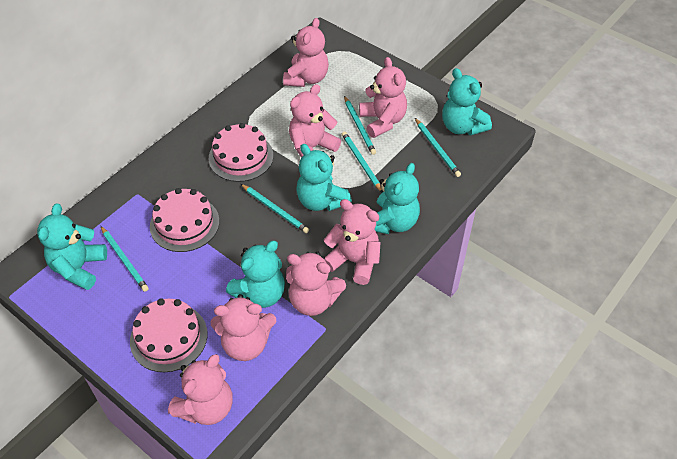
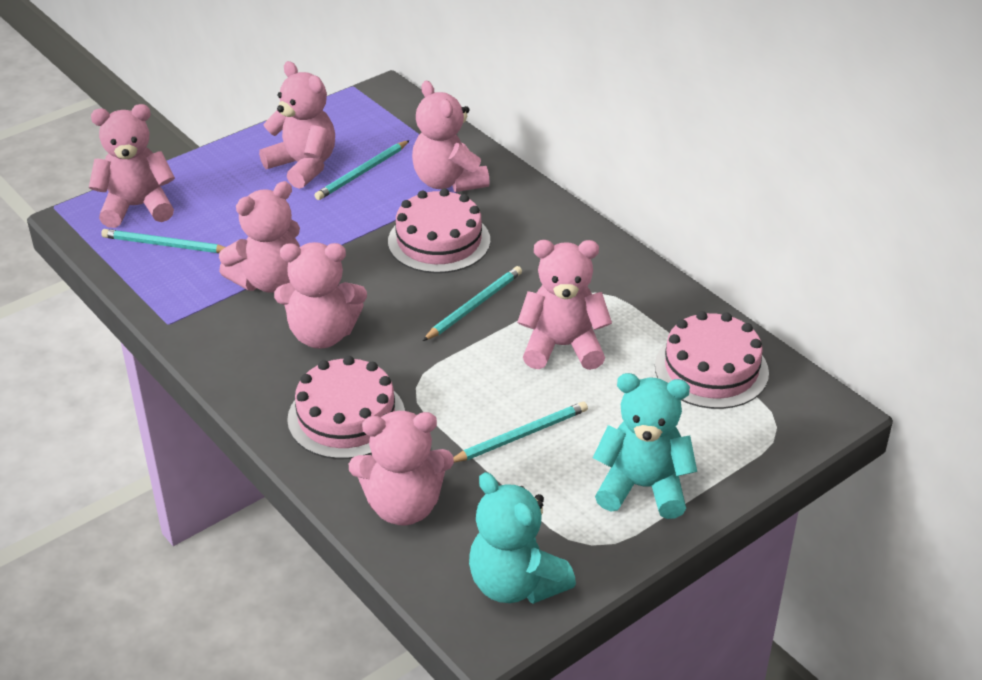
turquoise pencil: 5 -> 4
turquoise teddy bear: 5 -> 2

